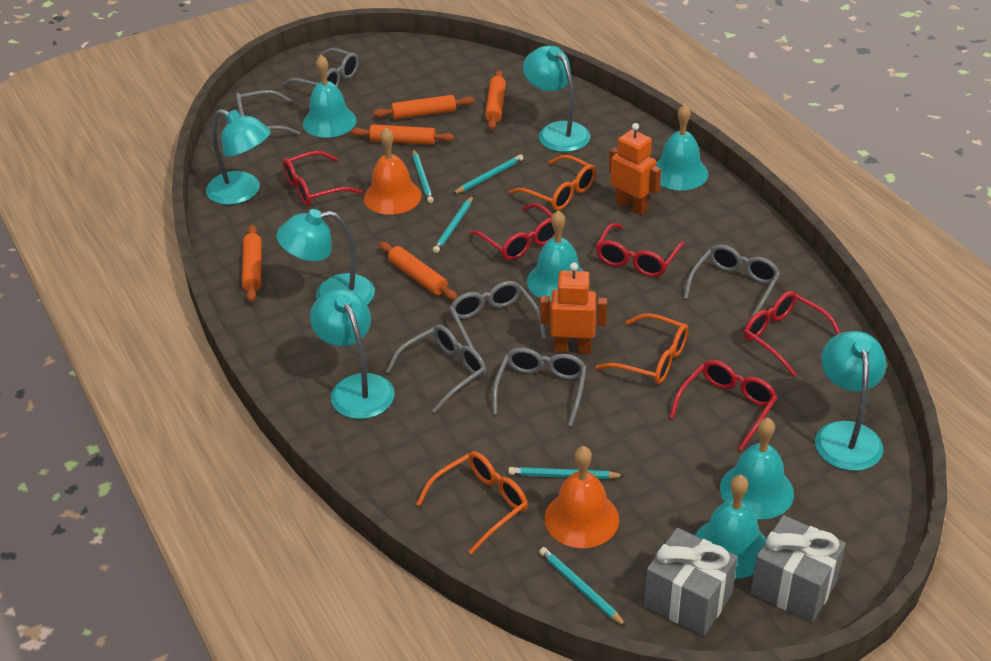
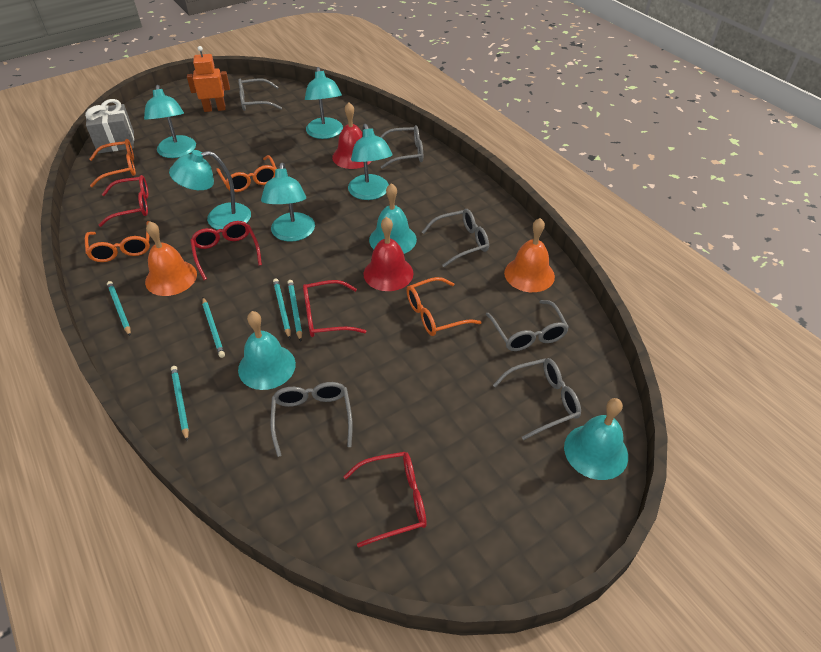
grey gift: 2 -> 1
orange glasses: 3 -> 4
orange robot: 2 -> 1
orange rolling pin: 5 -> 0
red bell: 0 -> 2
red glasses: 5 -> 4
turquoise bell: 5 -> 3

